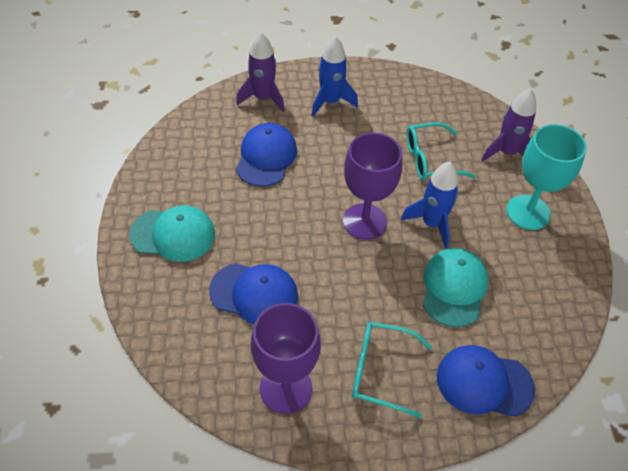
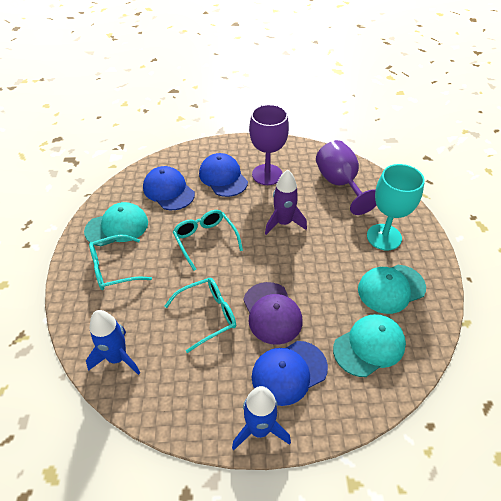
purple cap: 0 -> 1
purple rocket: 2 -> 1
turquoise cap: 2 -> 3
turquoise glasses: 2 -> 3

